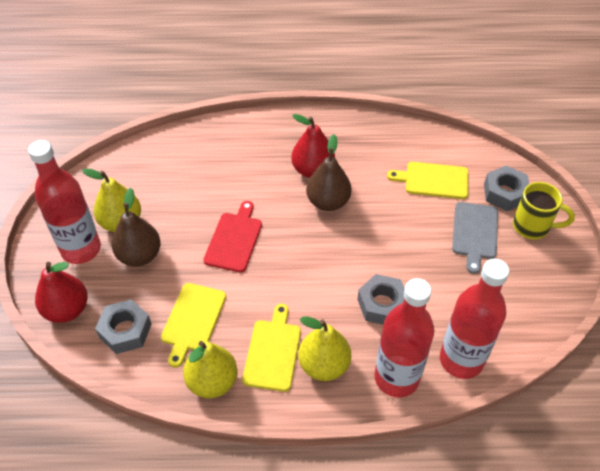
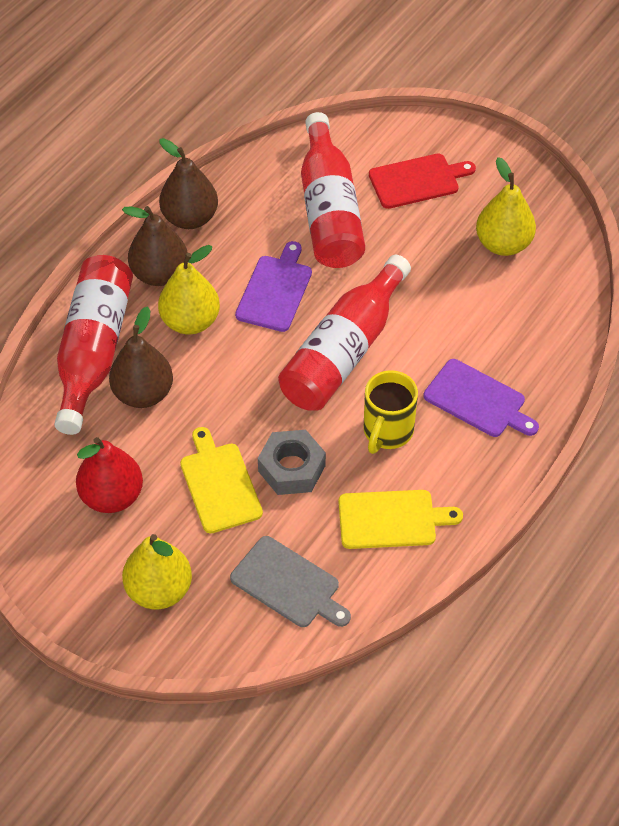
brown pear: 2 -> 3
grey nut: 3 -> 1
purple cutting board: 0 -> 2
red pear: 2 -> 1
yellow cutting board: 3 -> 2

